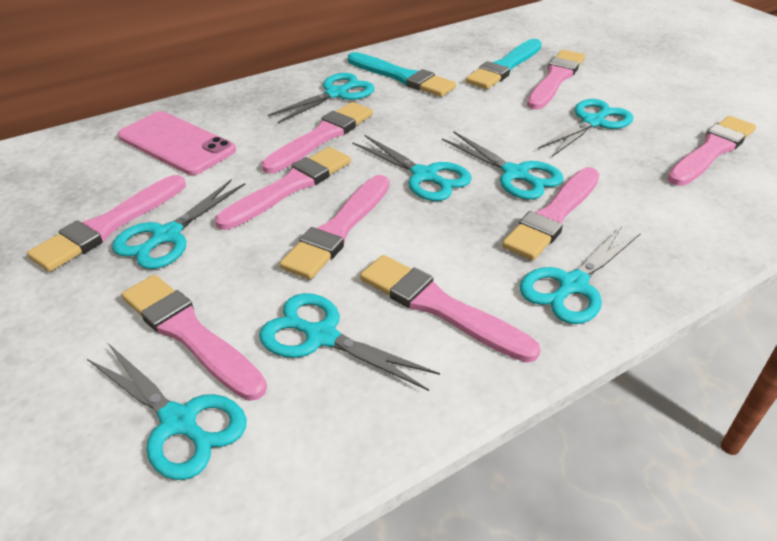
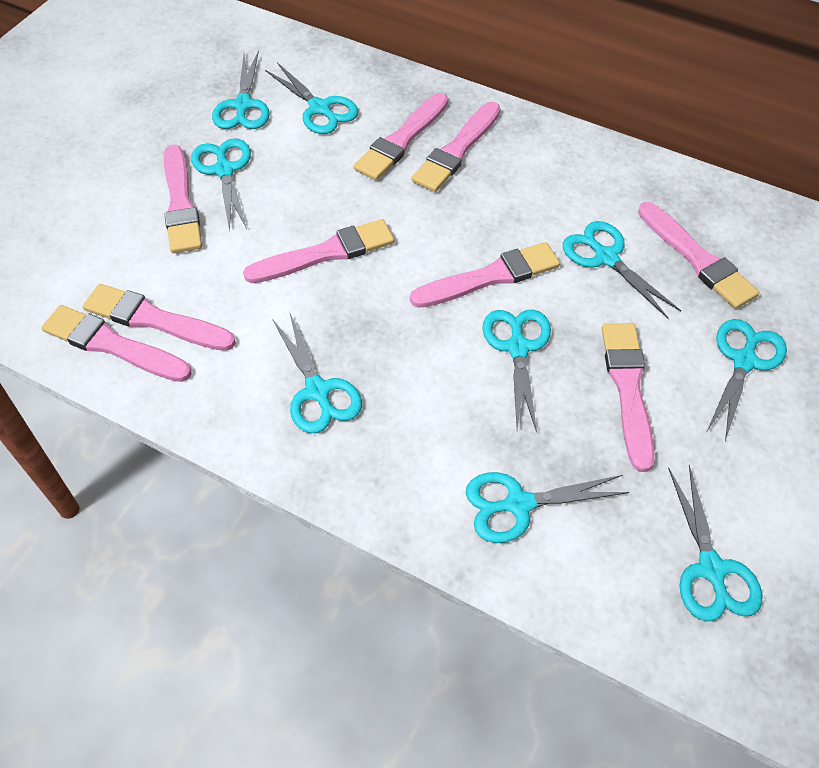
pink phone: 1 -> 0
turquoise brush: 2 -> 0
turquoise scissors: 8 -> 9

